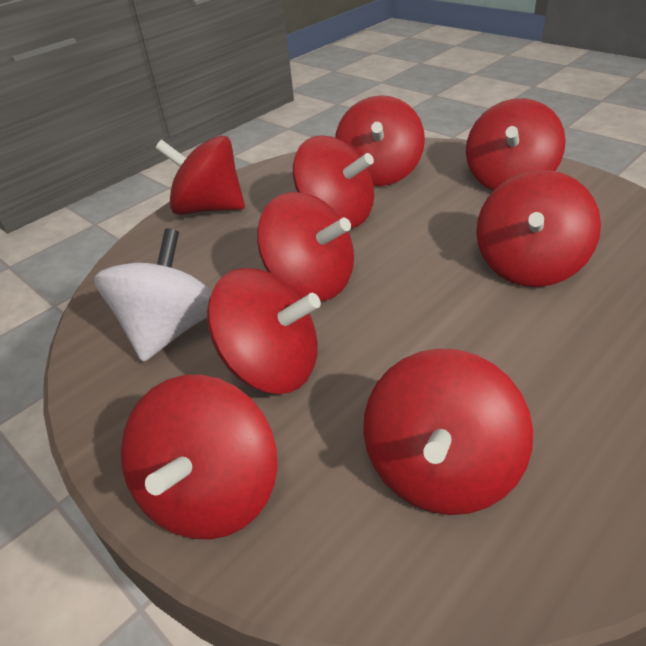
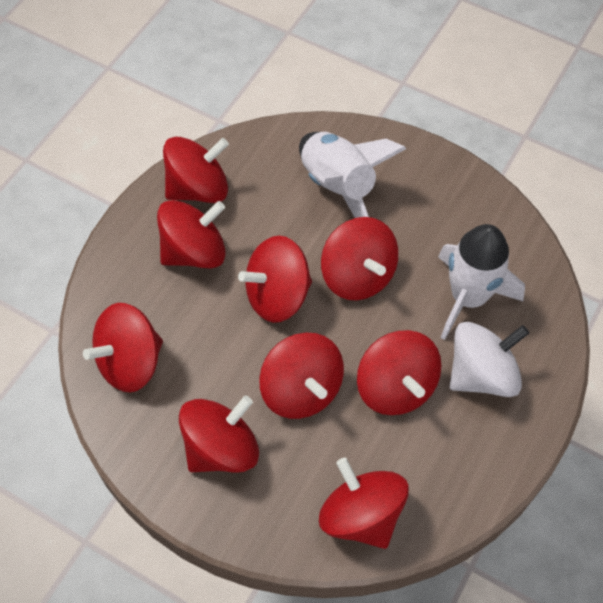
white rocket: 0 -> 2

